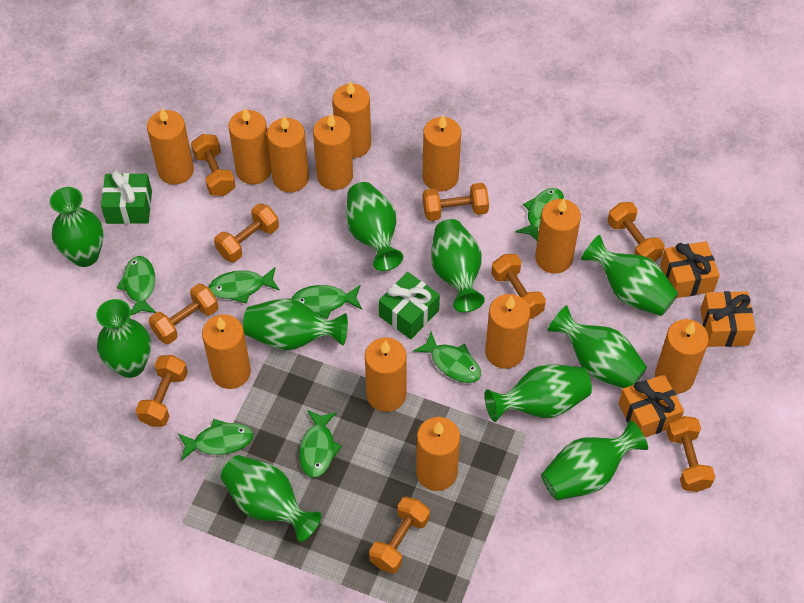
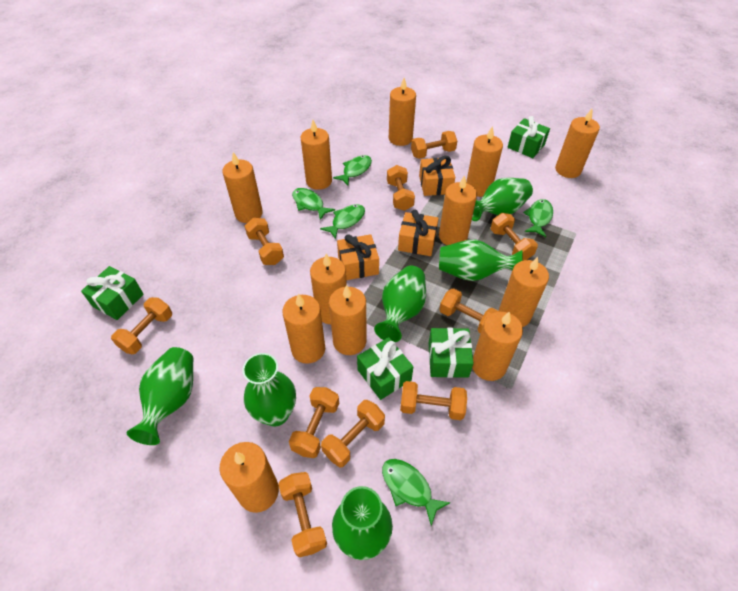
green fish: 7 -> 5
green gift: 2 -> 4
green vase: 10 -> 6
orange dumbbell: 9 -> 10

